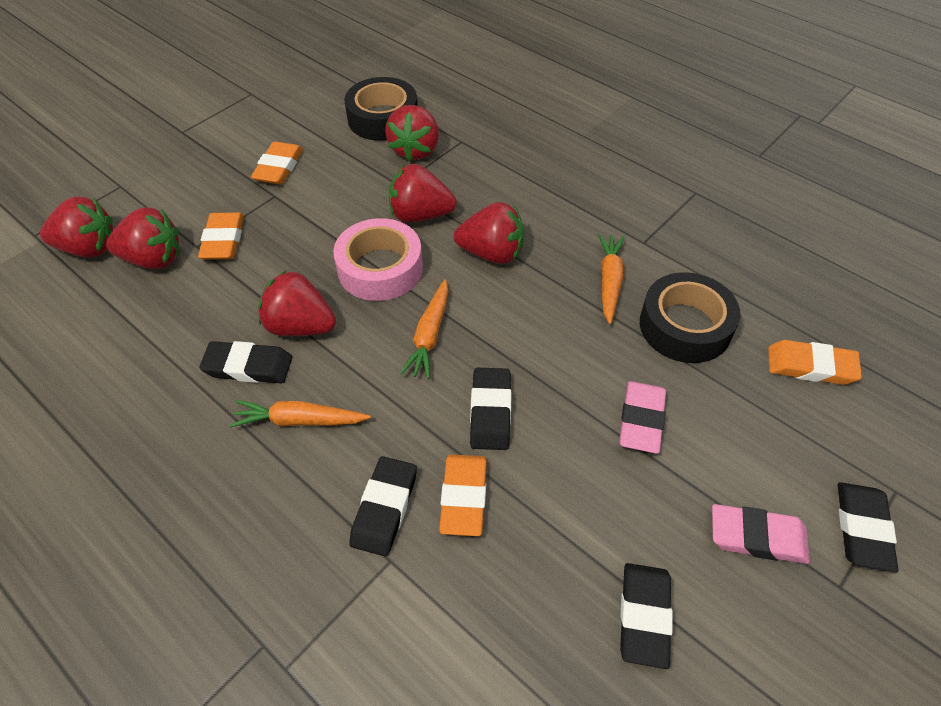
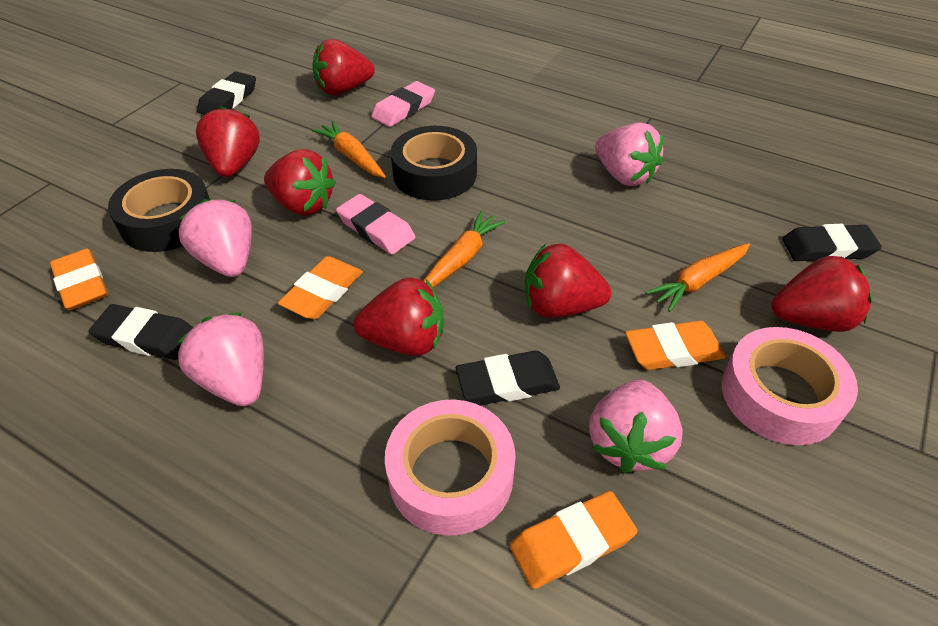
black eraser: 5 -> 4
pink strawberry: 0 -> 4
pink tape: 1 -> 2

